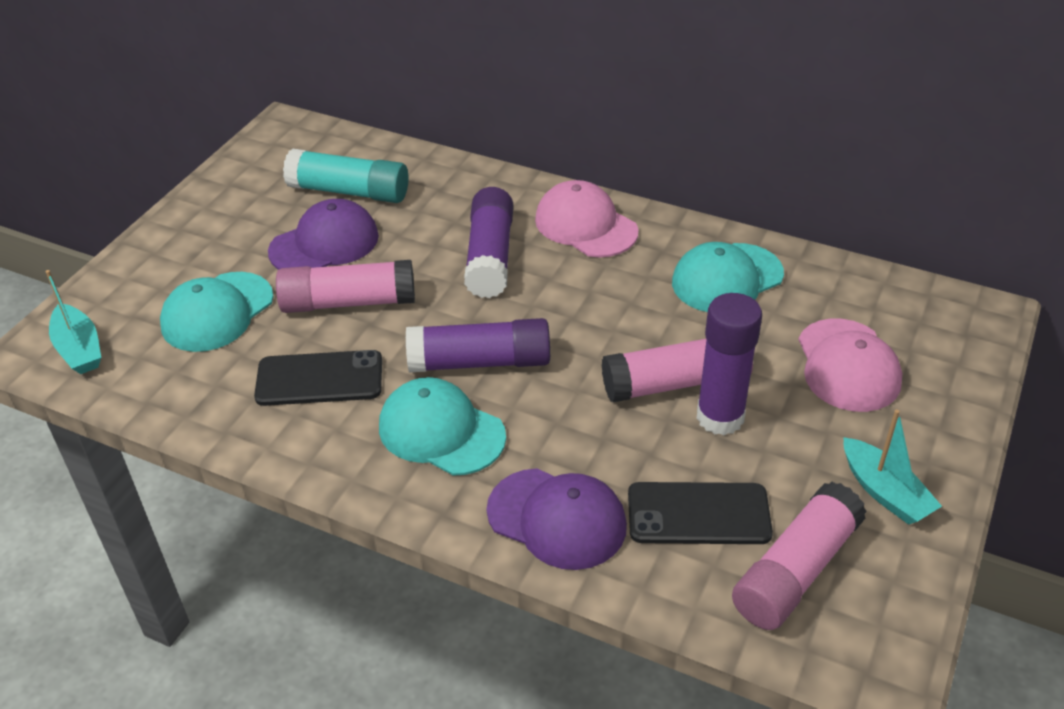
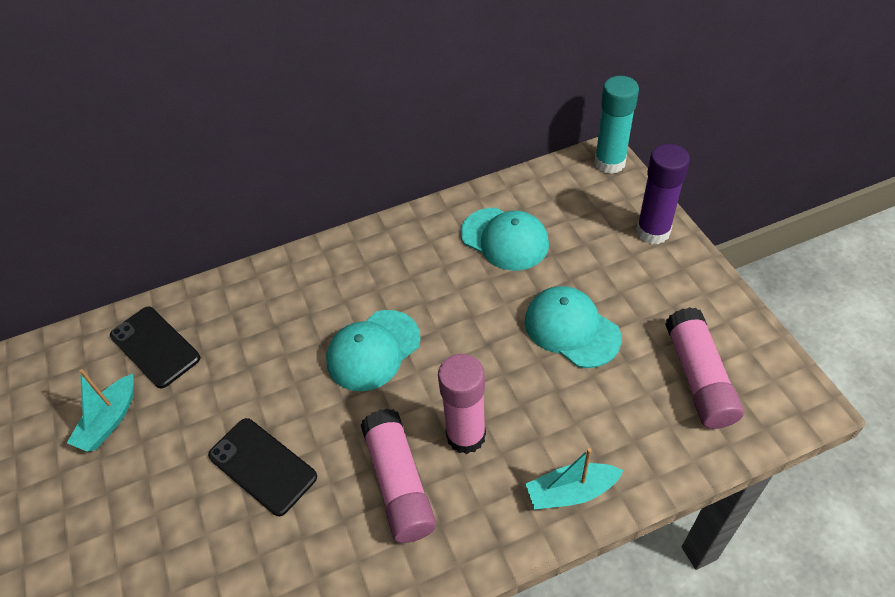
pink cap: 2 -> 0
purple cap: 2 -> 0
purple glue stick: 3 -> 1

